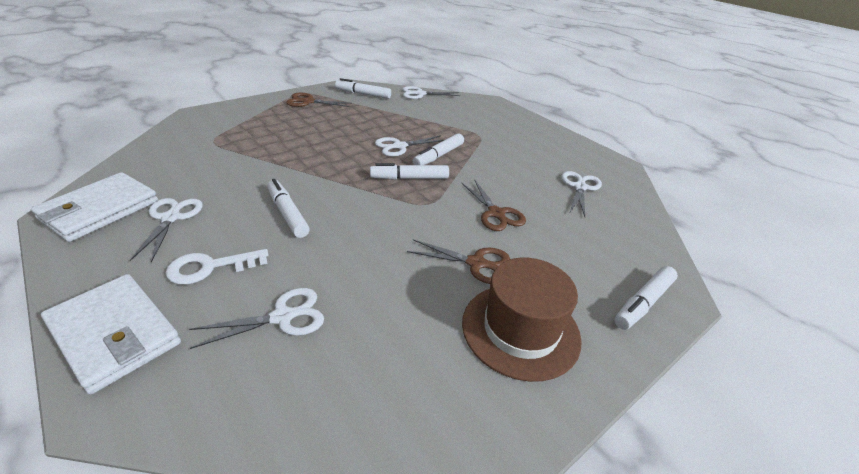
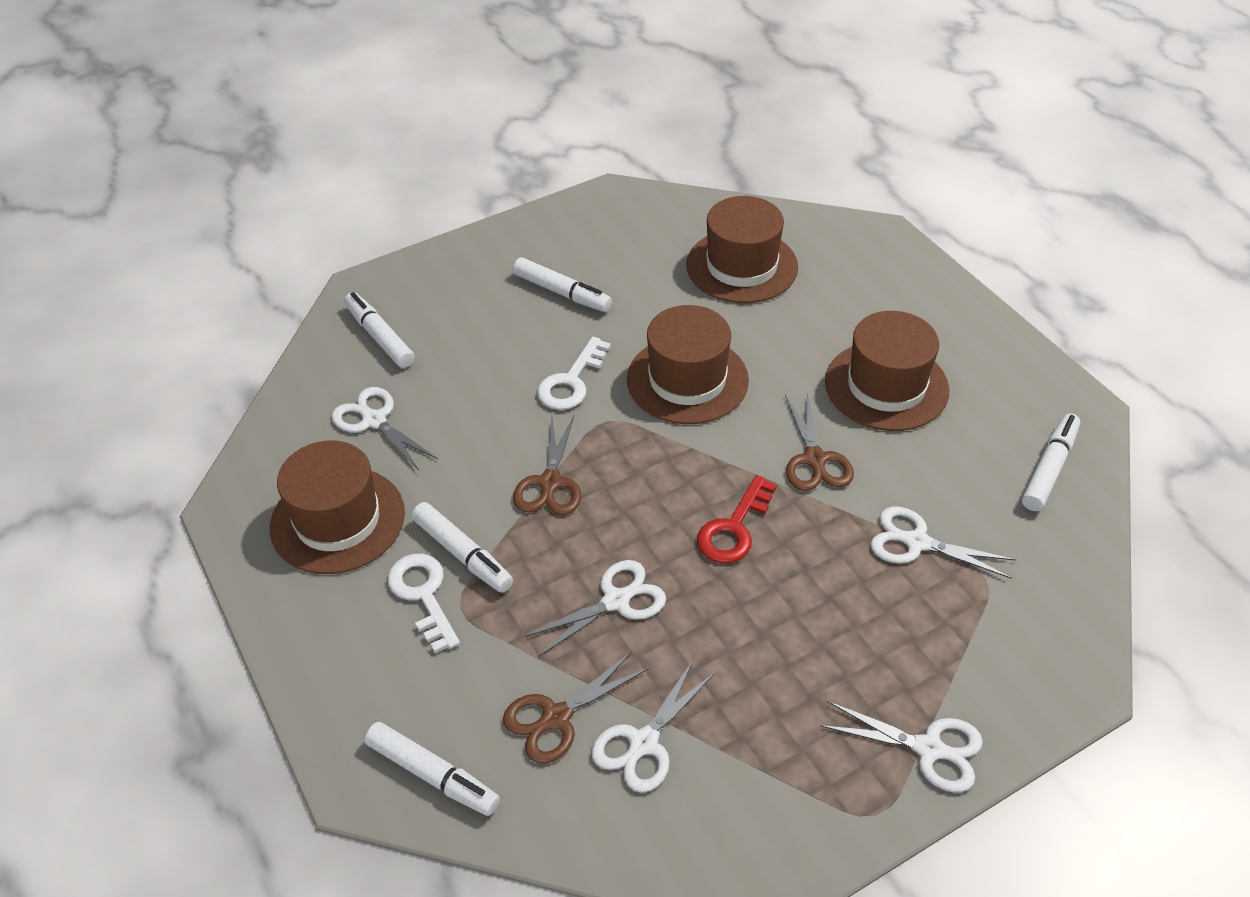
brown hat: 1 -> 4
red key: 0 -> 1
white key: 1 -> 2
white wallet: 2 -> 0

